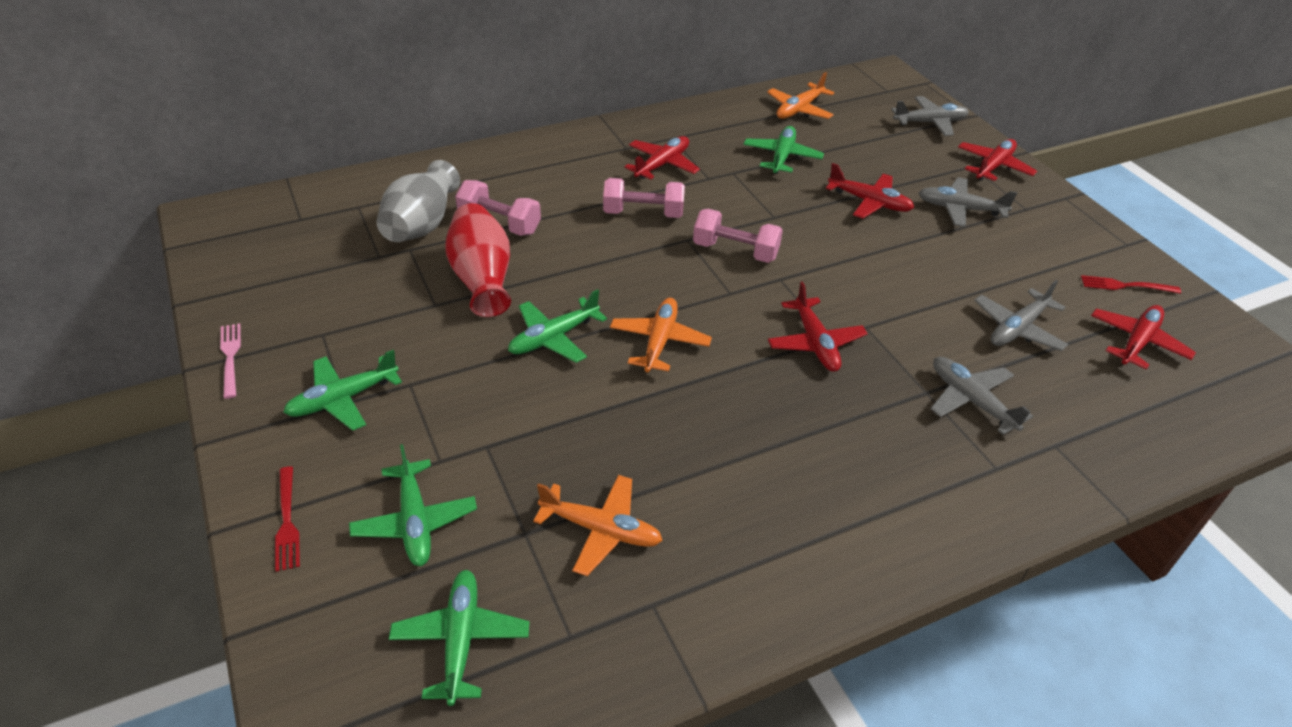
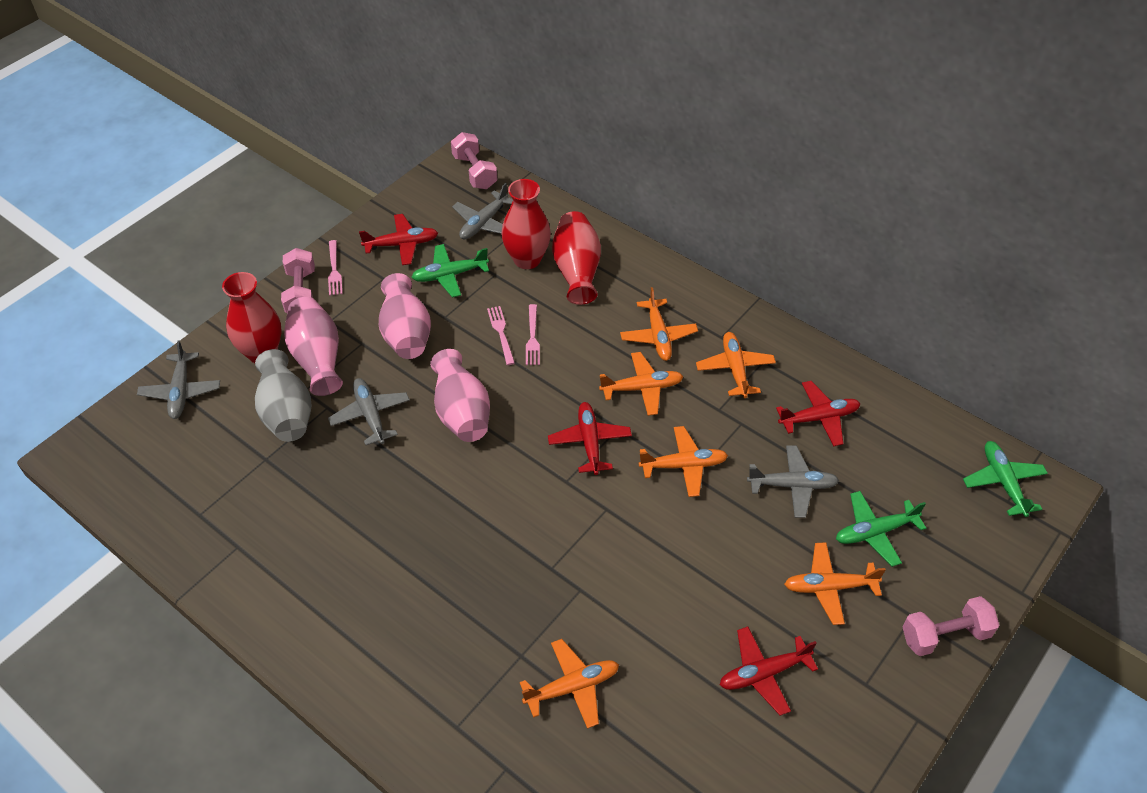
green plane: 5 -> 3
orange plane: 3 -> 6
pink fork: 1 -> 3
pink vase: 0 -> 3
red fork: 2 -> 0
red plane: 5 -> 4
red vase: 1 -> 3

